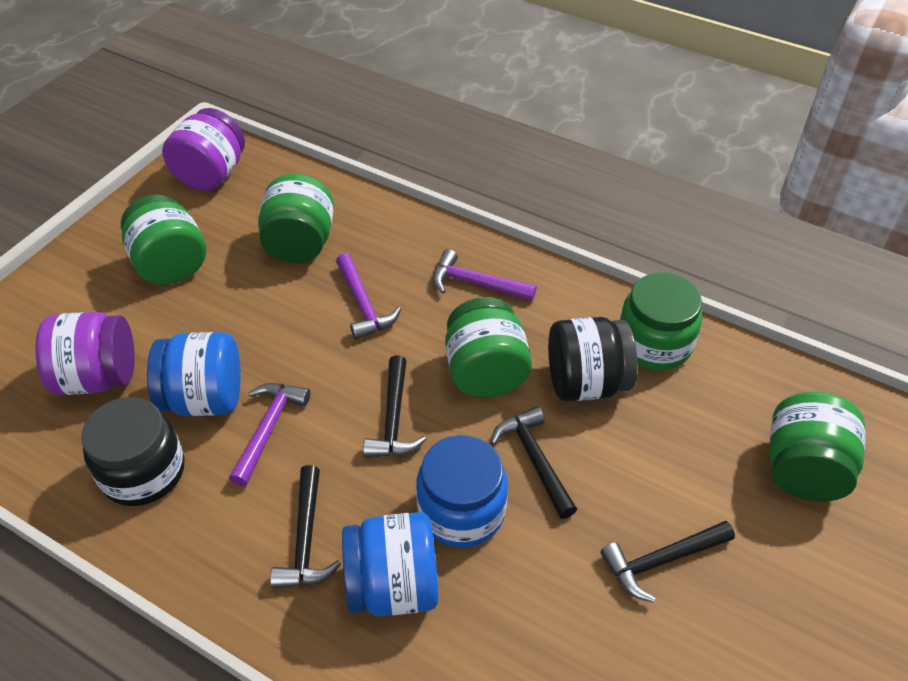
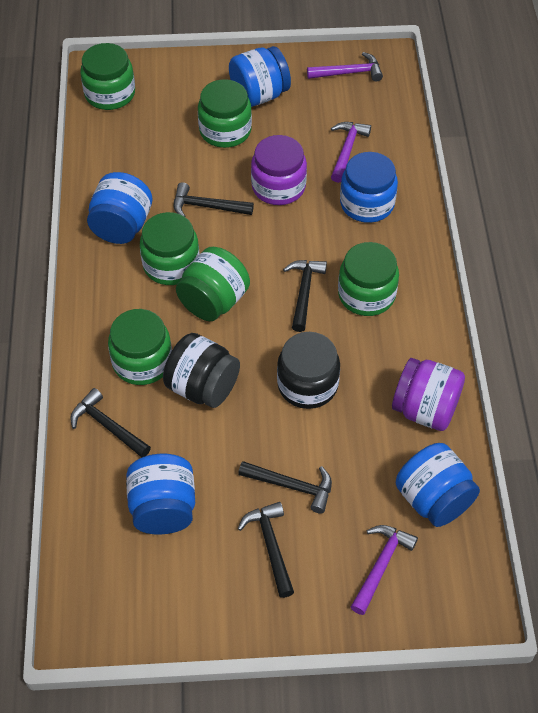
black hammer: 4 -> 5
blue jar: 3 -> 5
green jar: 5 -> 6

